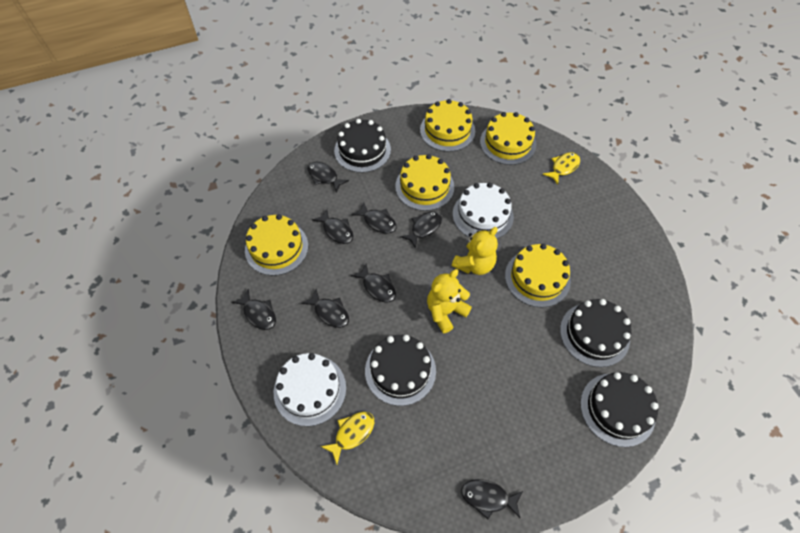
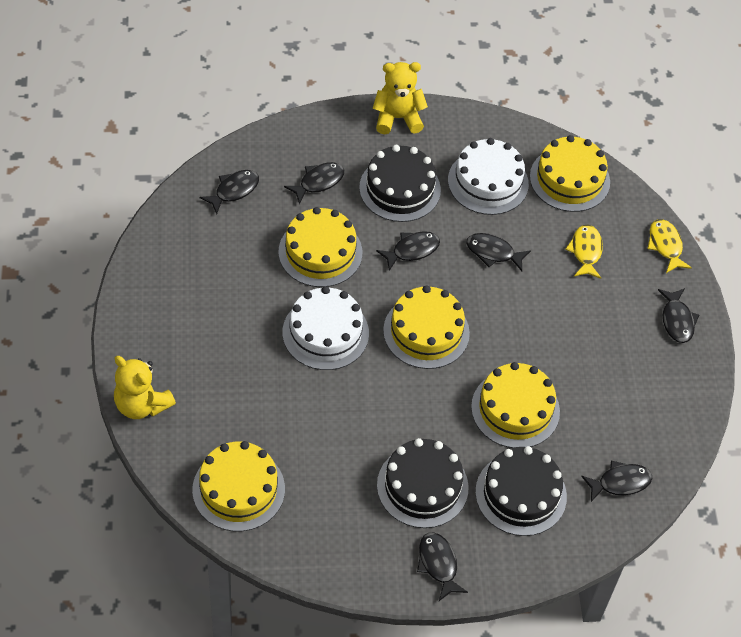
black cake: 4 -> 3
black fish: 8 -> 7

